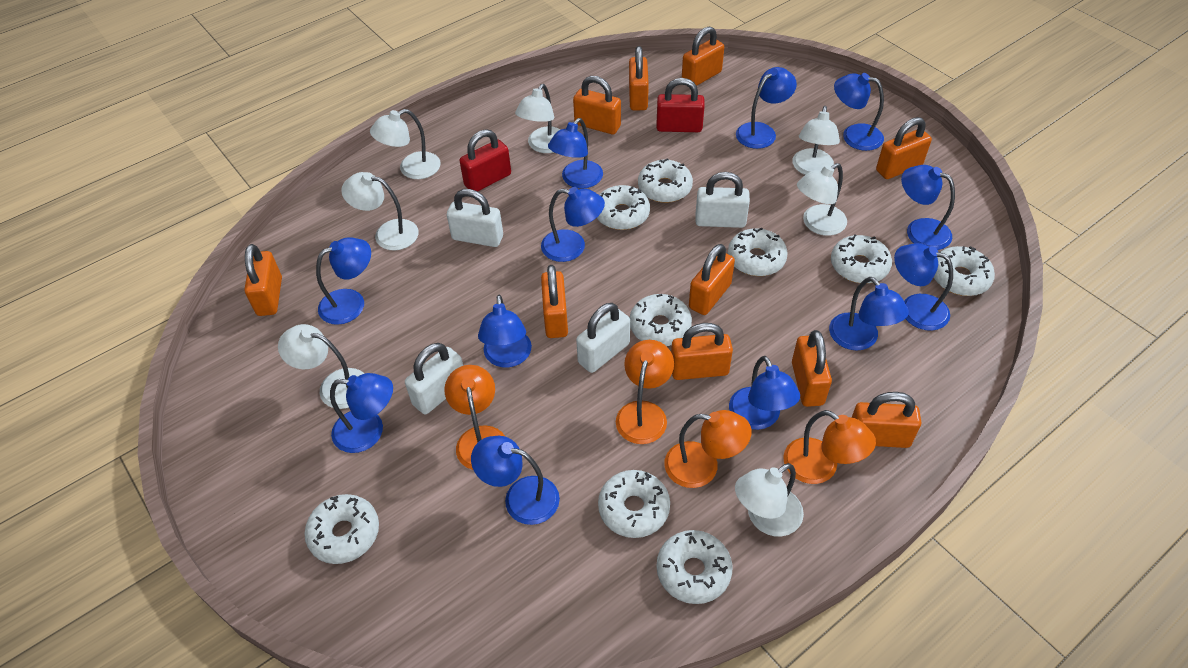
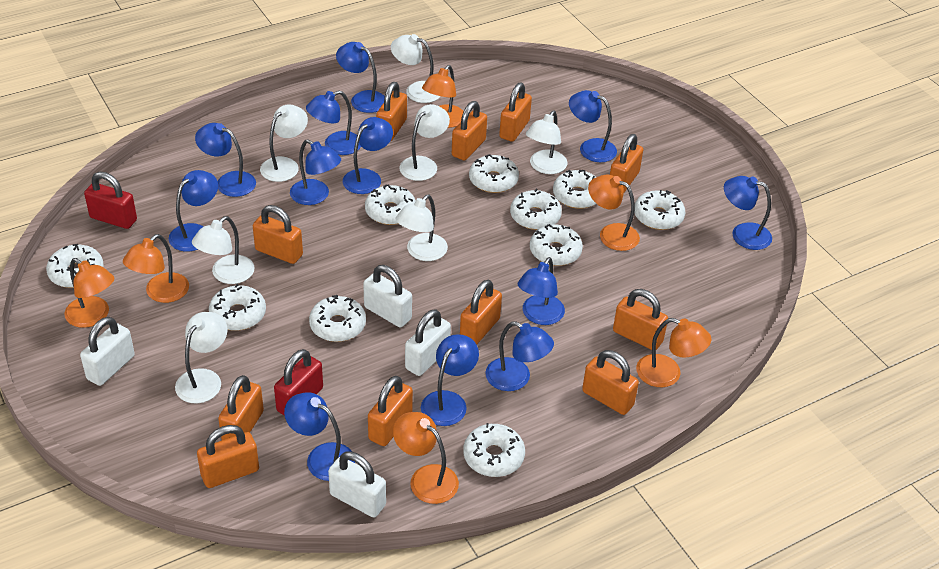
orange lamp: 4 -> 6
orange padlock: 10 -> 11
white donut: 9 -> 10

